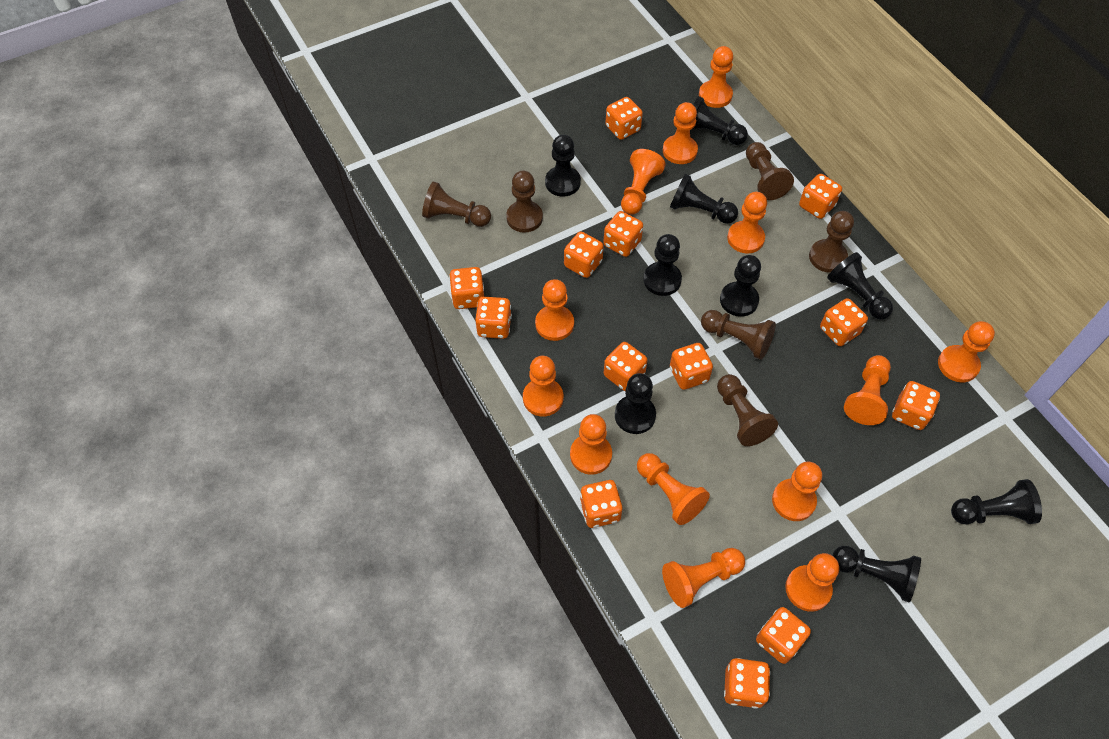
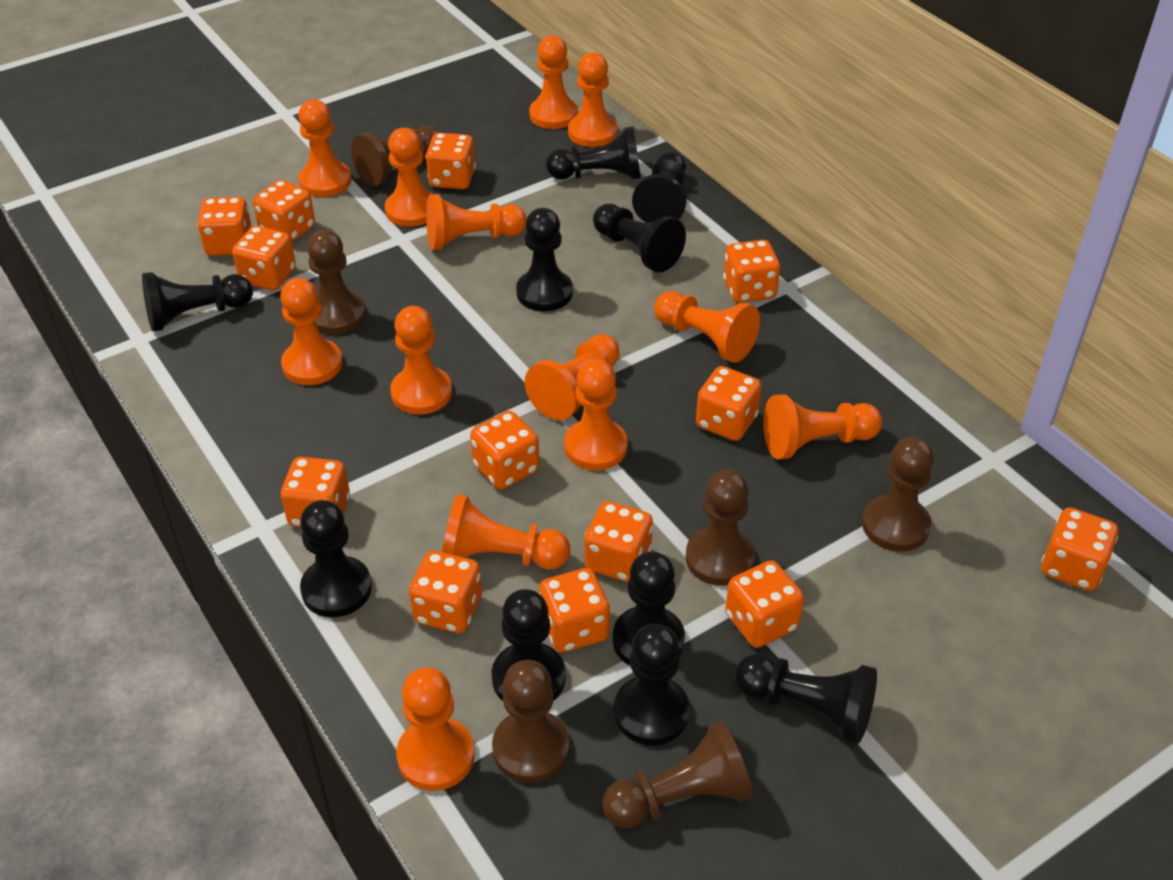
black pawn: 9 -> 10

